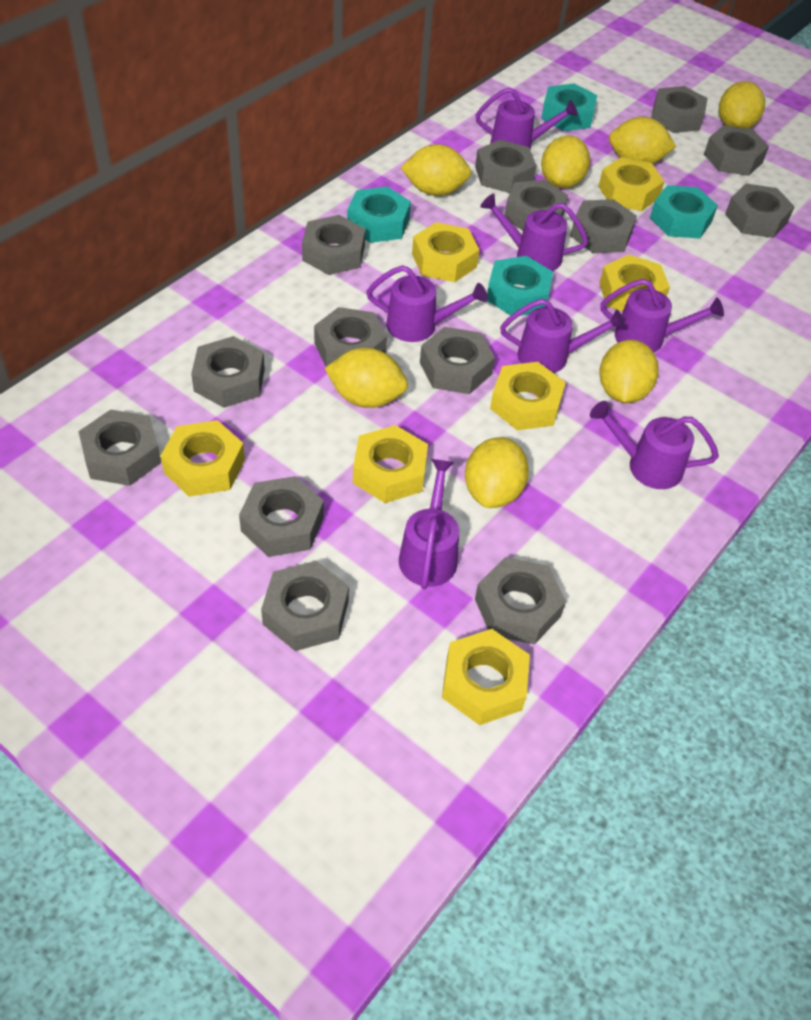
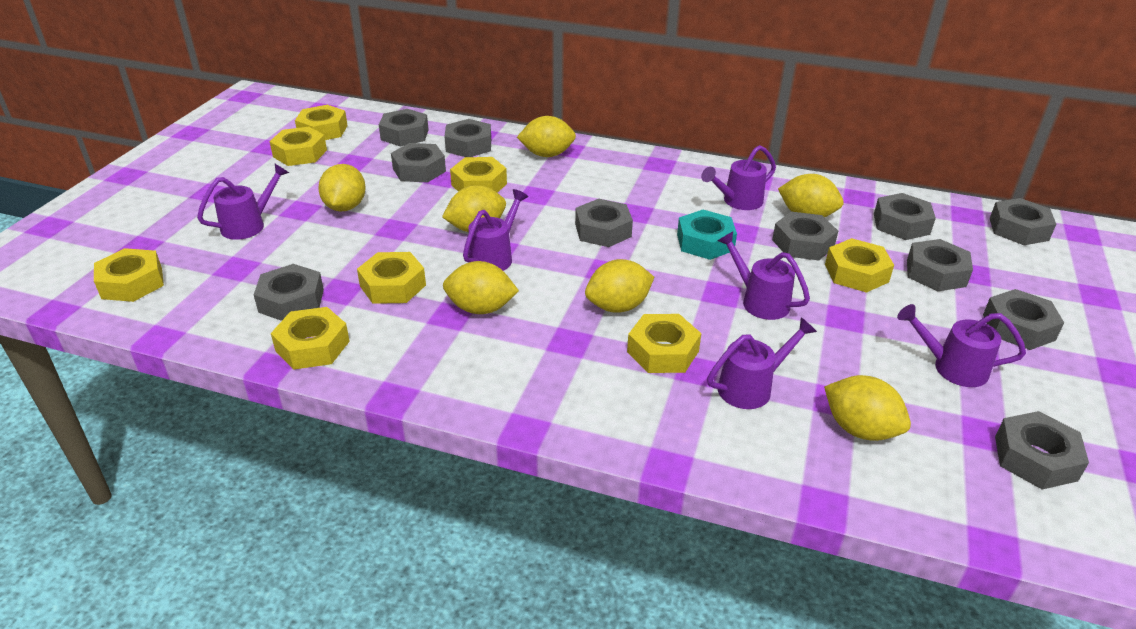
grey nut: 14 -> 11
purple watering can: 7 -> 6
turquoise nut: 4 -> 1
yellow nut: 7 -> 8

